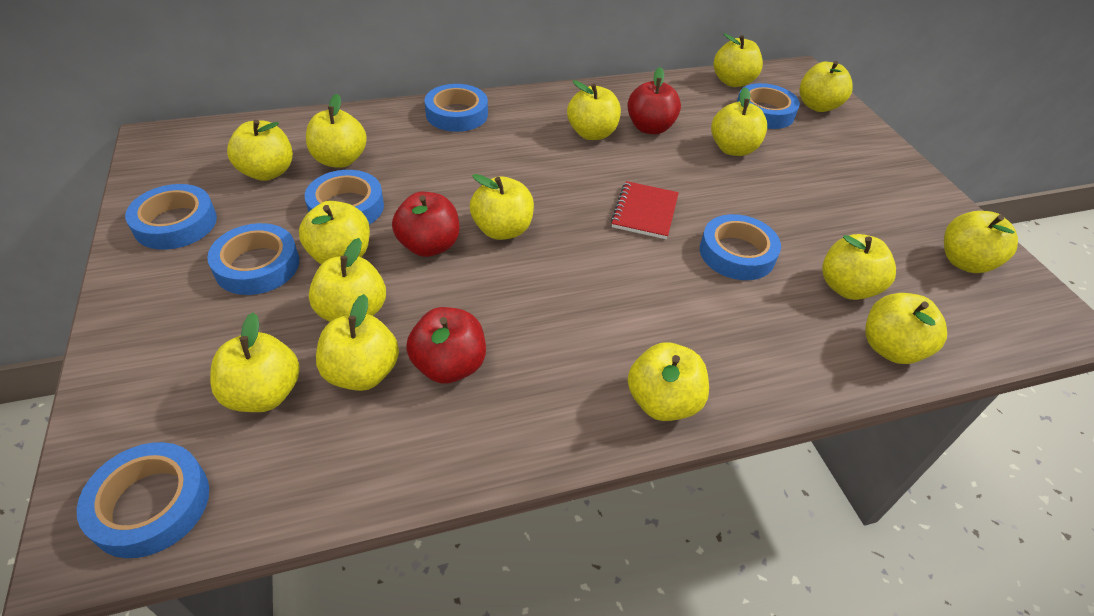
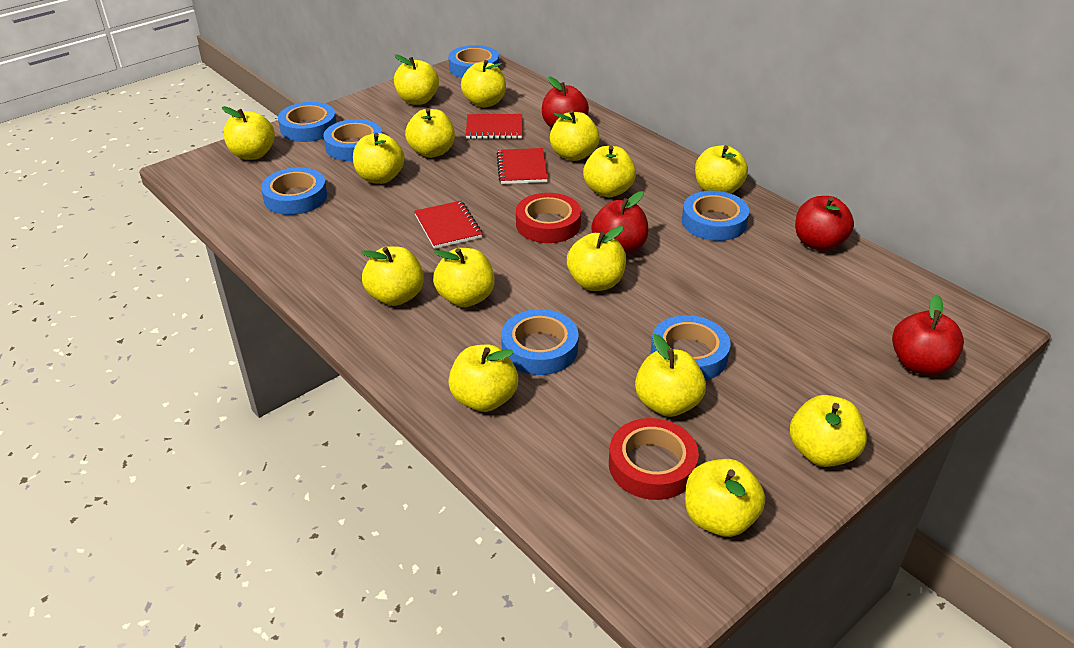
red apple: 3 -> 4
red notebook: 1 -> 3
red tape: 0 -> 2

